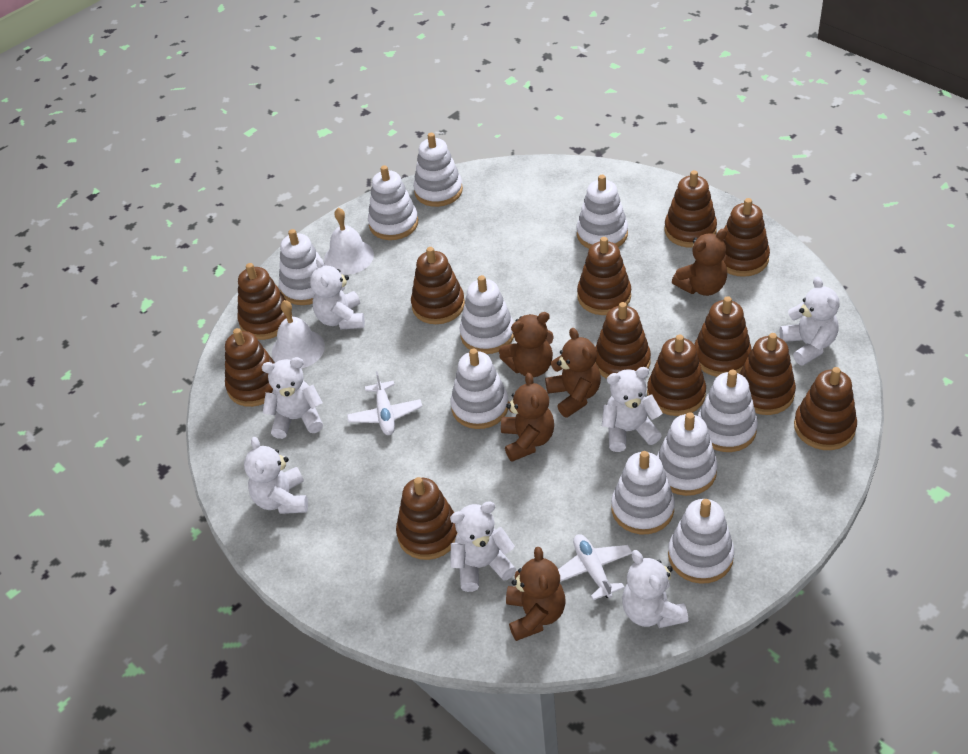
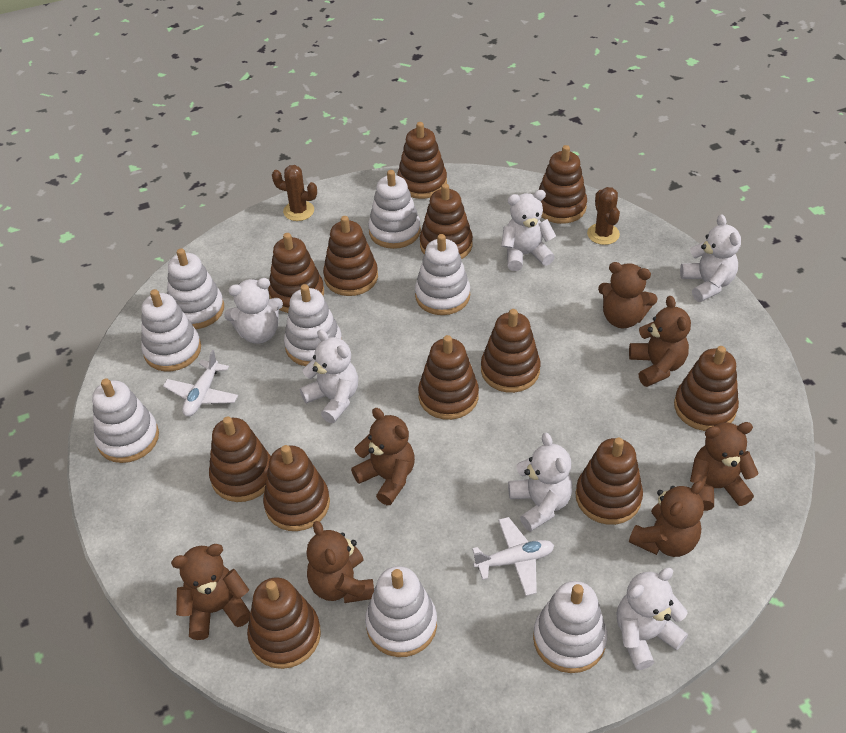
brown cactus: 0 -> 2
brown teddy bear: 5 -> 7
white bell: 2 -> 0
white stacking toy: 10 -> 8
white teddy bear: 7 -> 6

